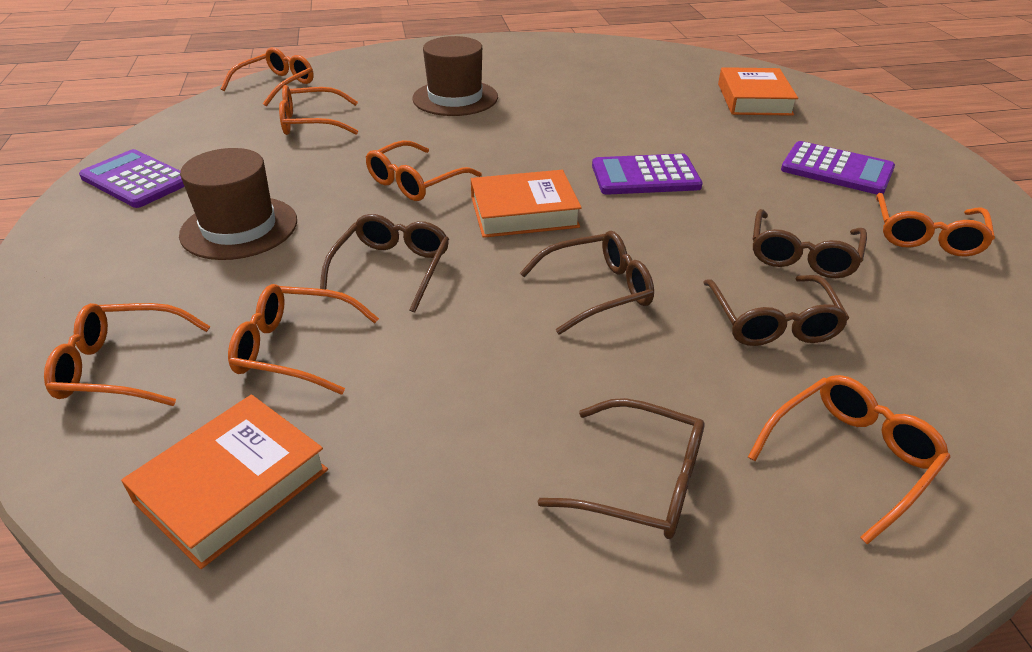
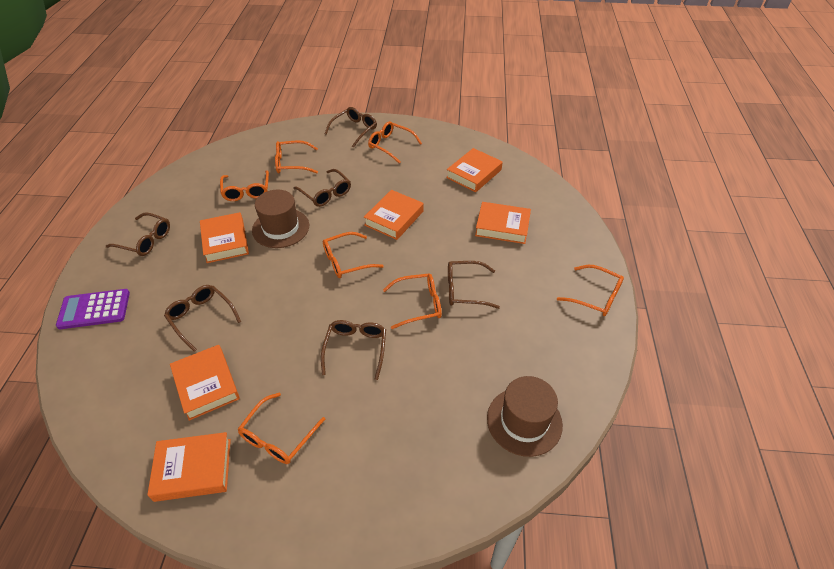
brown glasses: 5 -> 6
orange book: 3 -> 6
purple calculator: 3 -> 1

